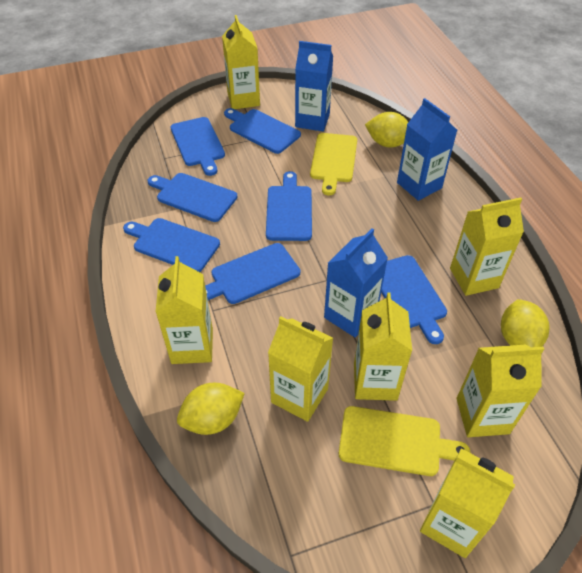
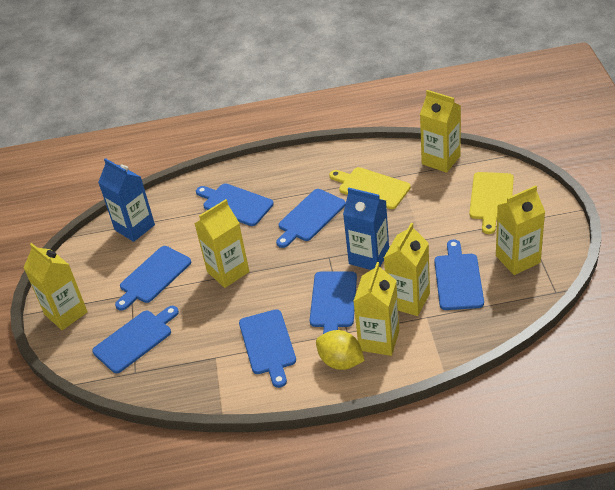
blue carton: 3 -> 2
yellow carton: 7 -> 6
yellow lemon: 3 -> 1

